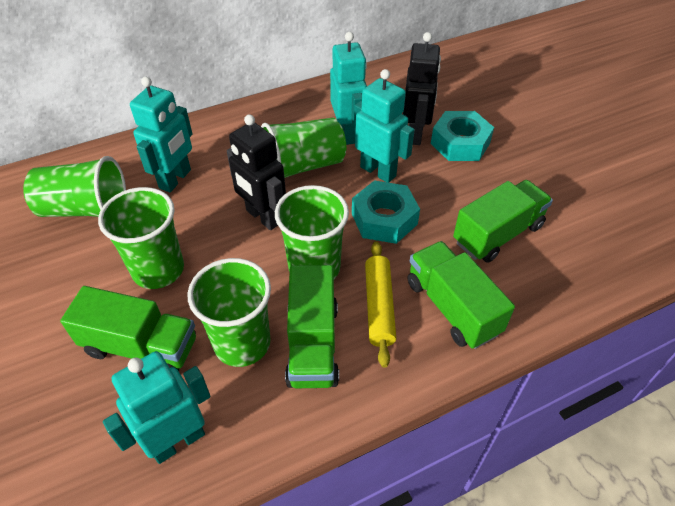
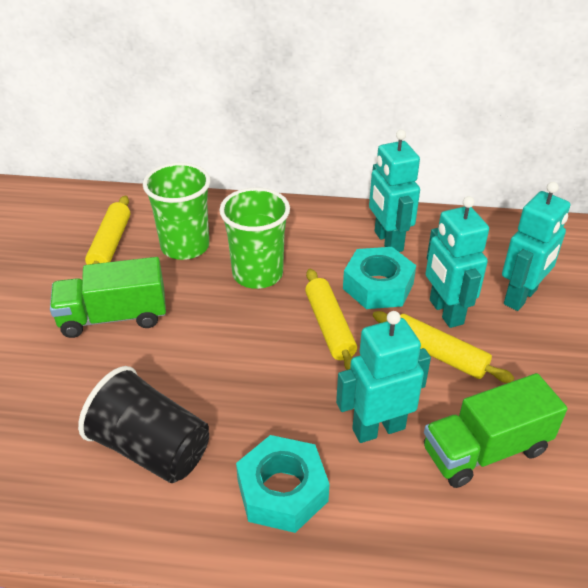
black cup: 0 -> 1
black robot: 2 -> 0
green cup: 5 -> 2
green truck: 4 -> 2
yellow rolling pin: 1 -> 3

